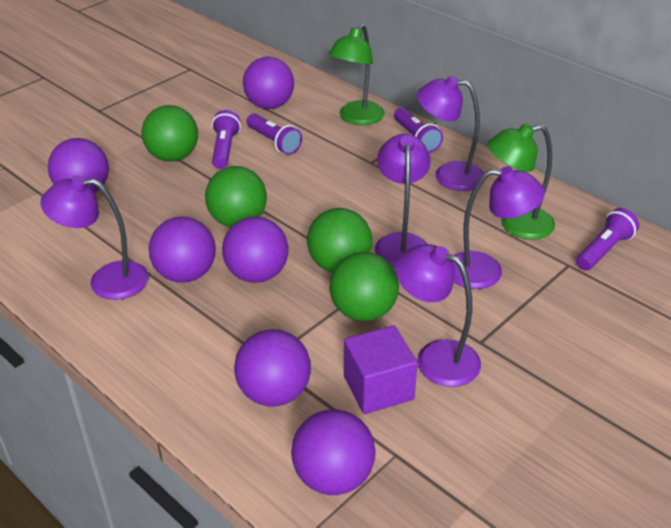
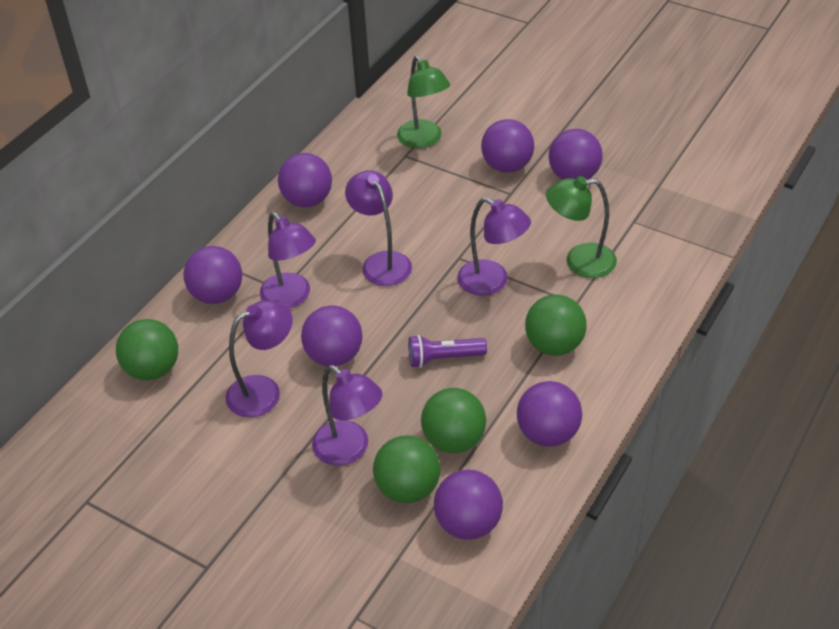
purple ball: 6 -> 7
purple cube: 1 -> 0
purple flashlight: 4 -> 1

